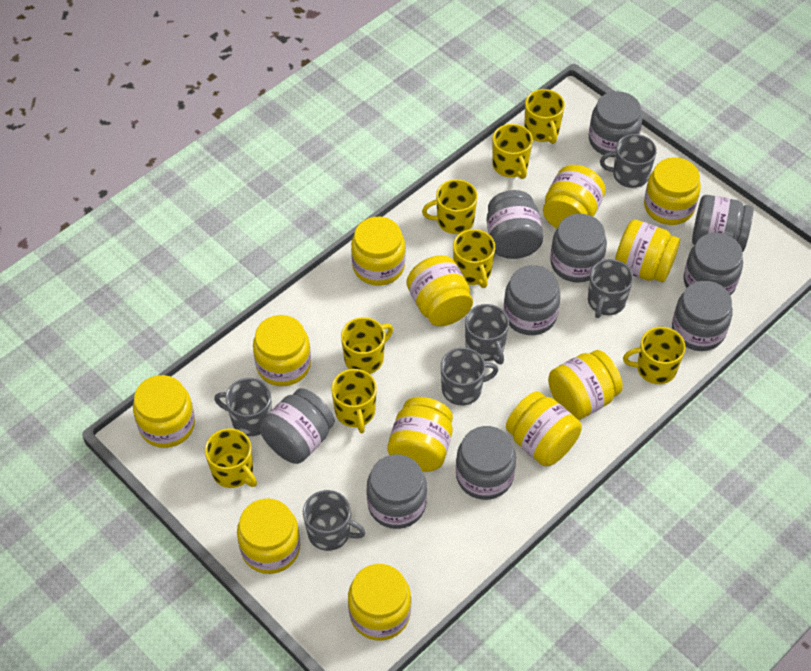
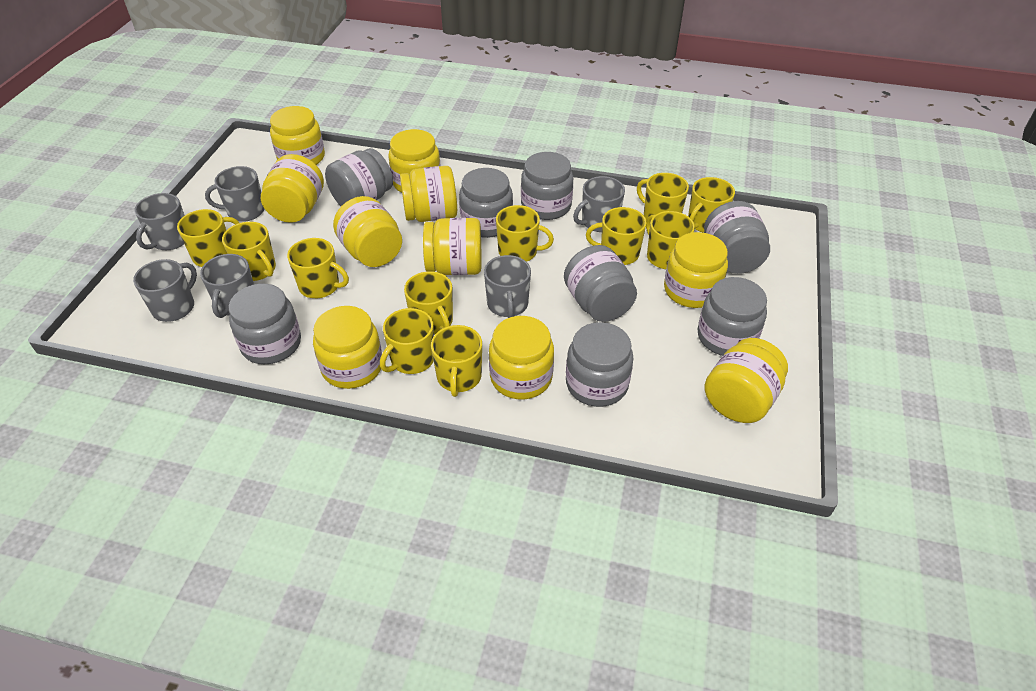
grey jar: 10 -> 8
yellow jar: 12 -> 10
yellow mug: 8 -> 11

